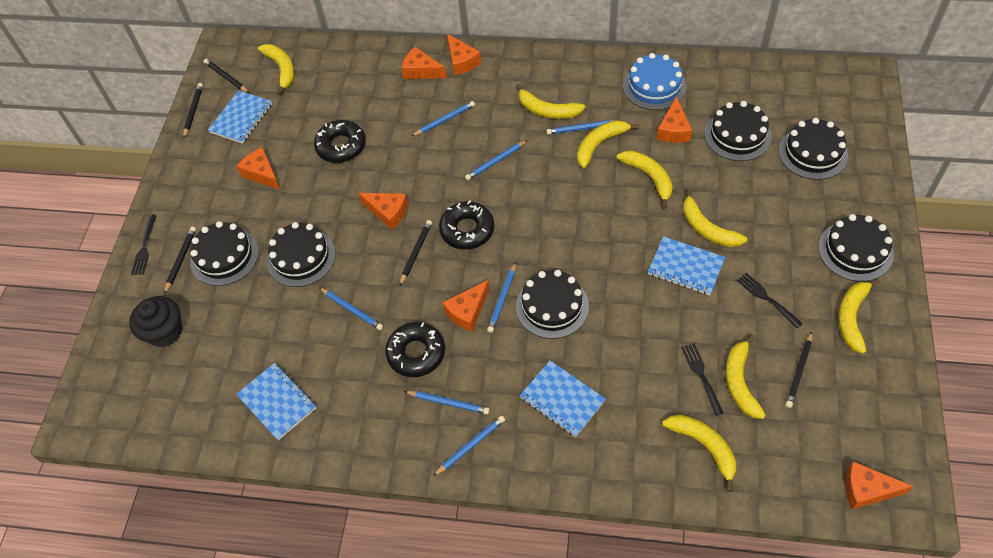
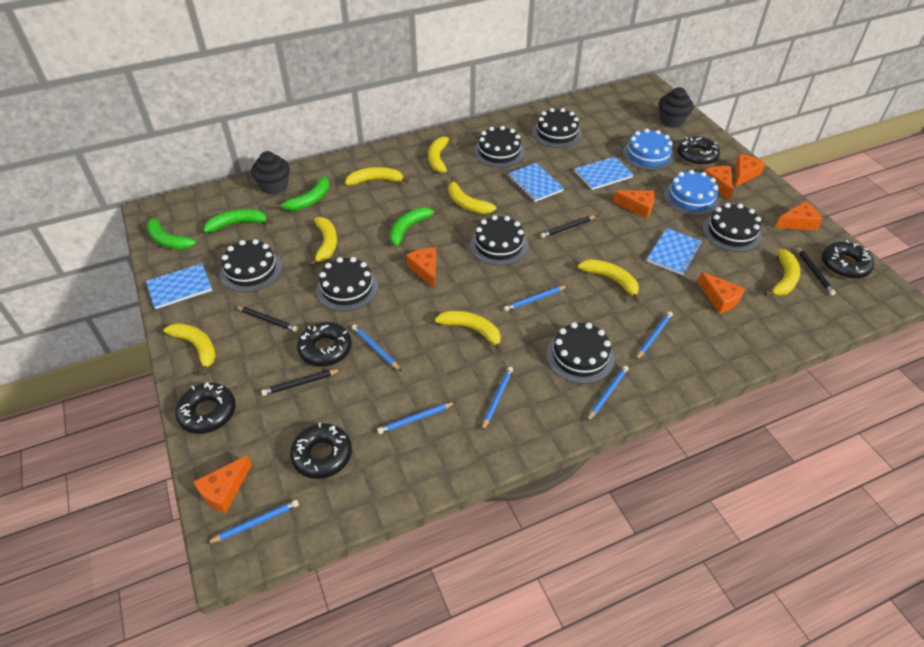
black cake: 6 -> 7
black cupcake: 1 -> 2
black donut: 3 -> 5
black fork: 3 -> 0
black pencil: 5 -> 4
blue cake: 1 -> 2
green banana: 0 -> 4

